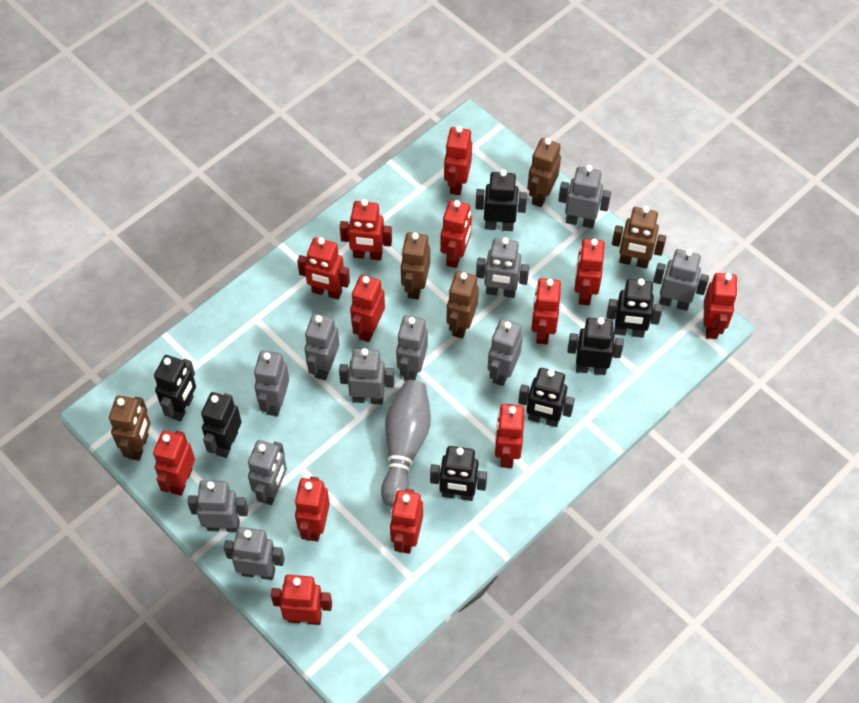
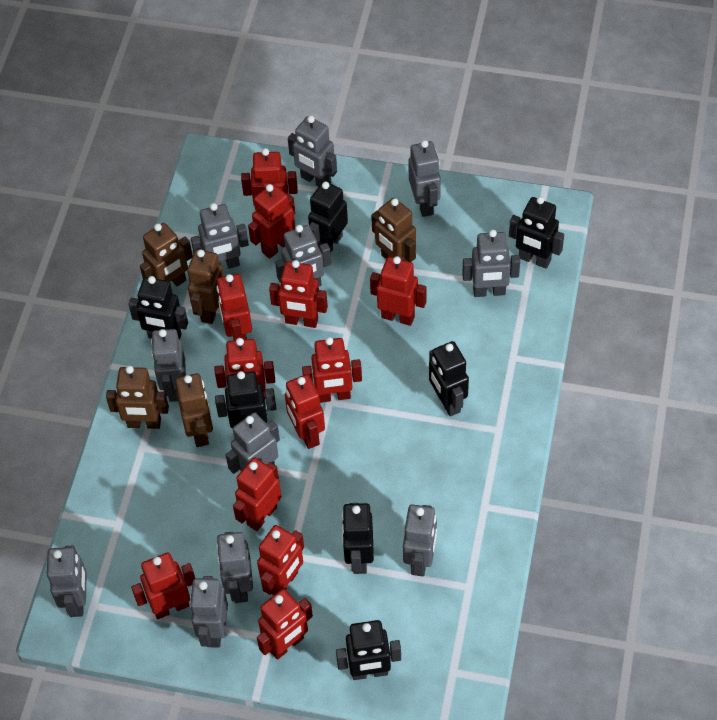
grey bowling pin: 1 -> 0
red robot: 13 -> 12

